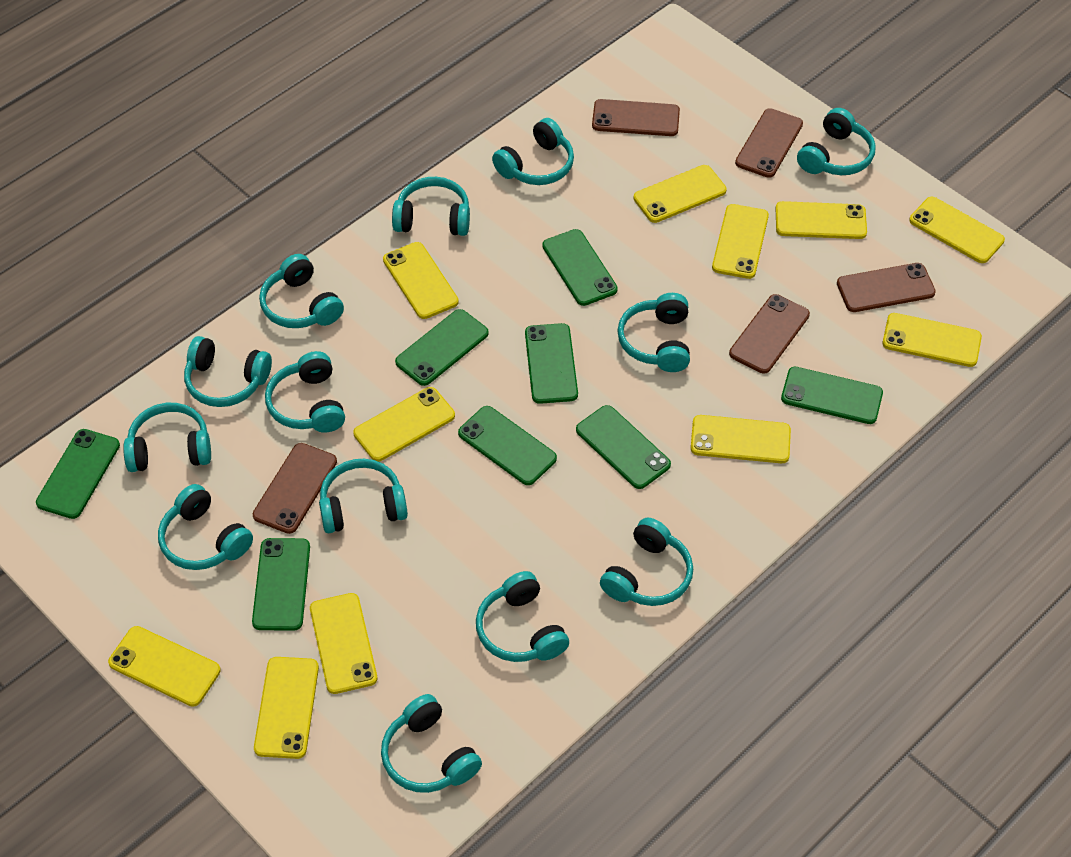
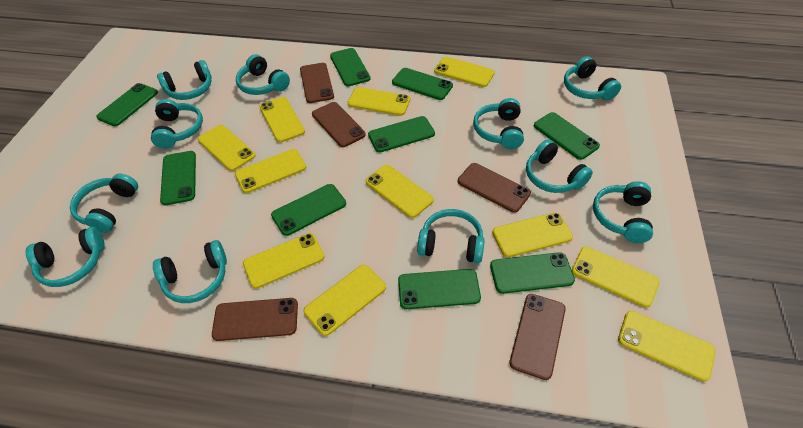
green phone: 8 -> 9
turquoise headphones: 13 -> 11

